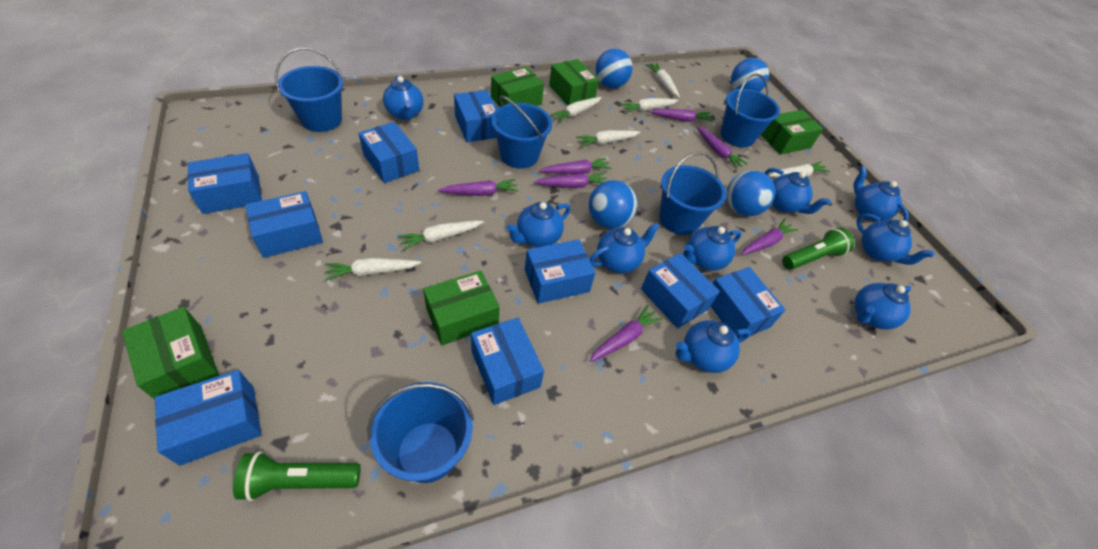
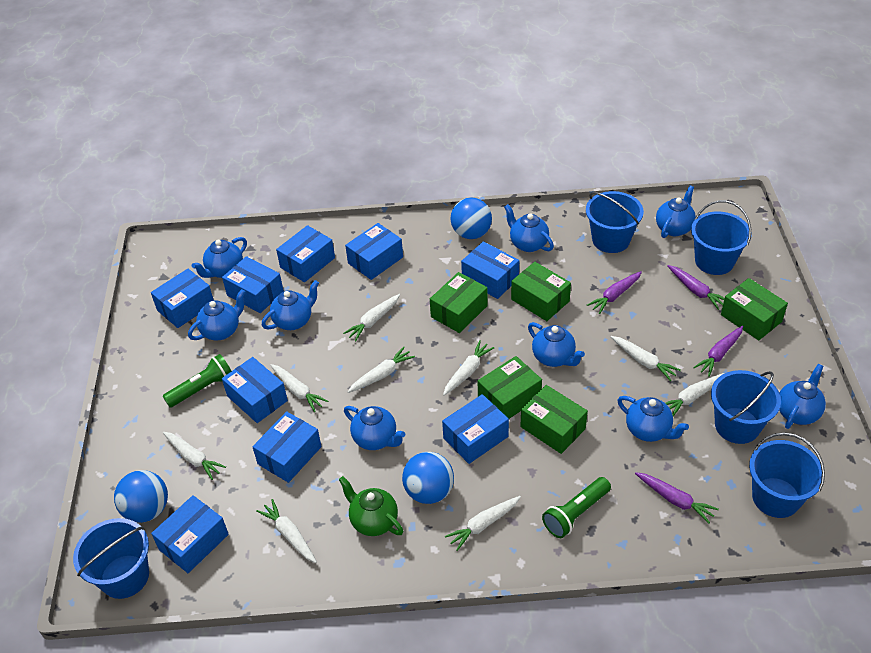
blue ball: 4 -> 3
green teapot: 0 -> 1
purple carrot: 7 -> 4
white carrot: 7 -> 9

